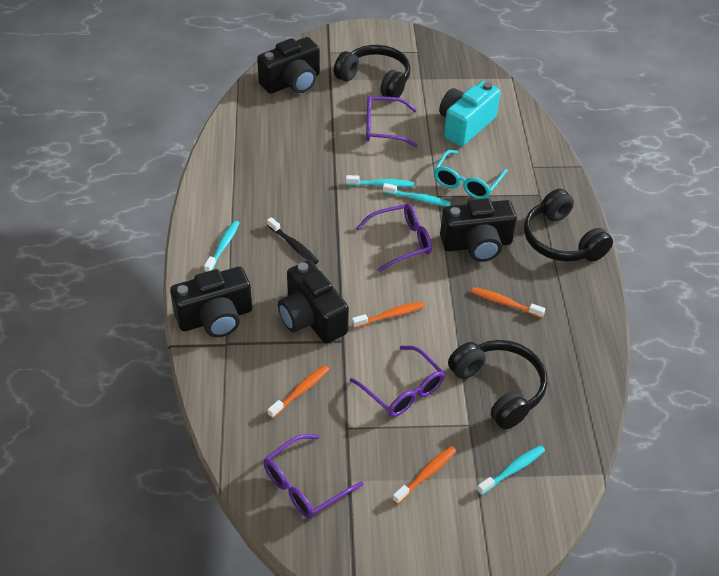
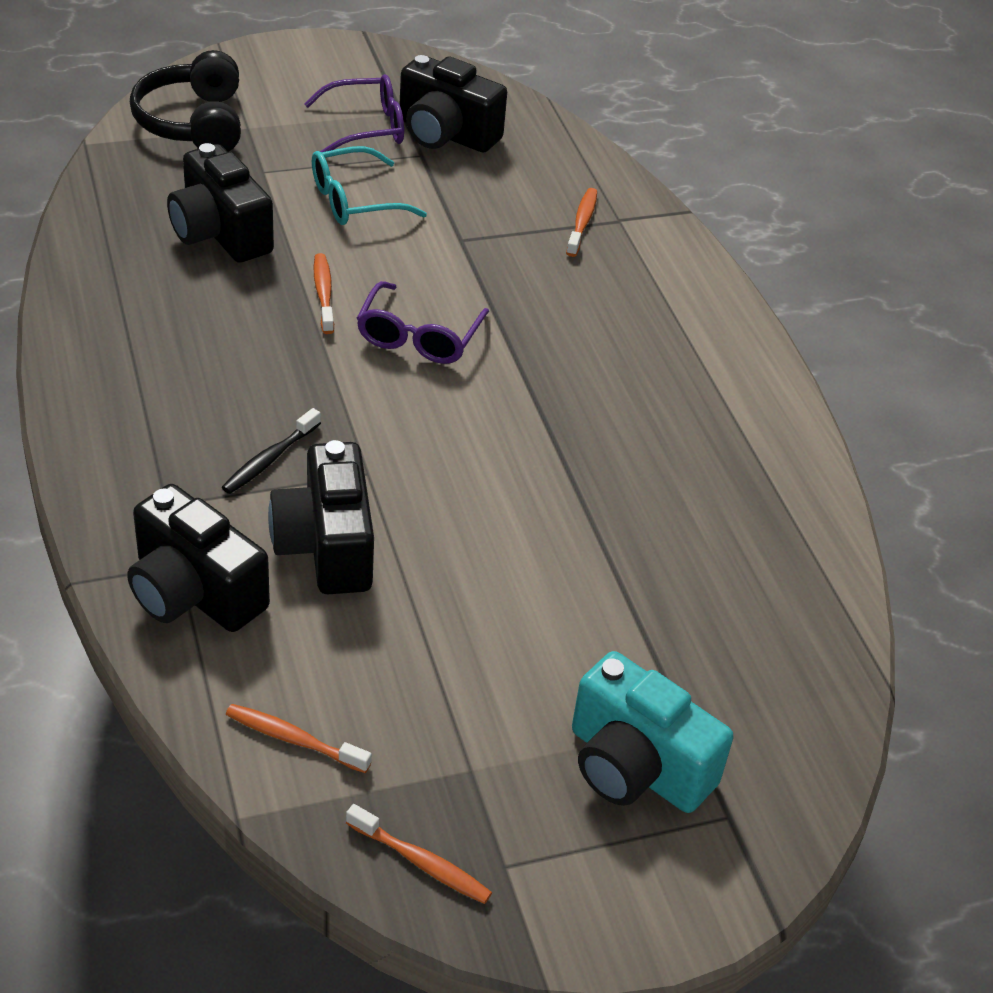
black headphones: 3 -> 1
purple glasses: 4 -> 2
turquoise toothbrush: 4 -> 0

